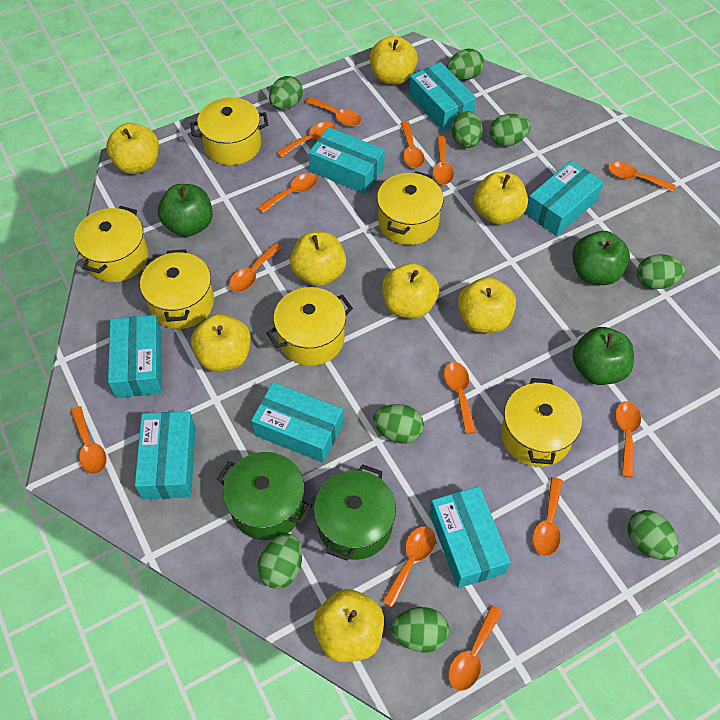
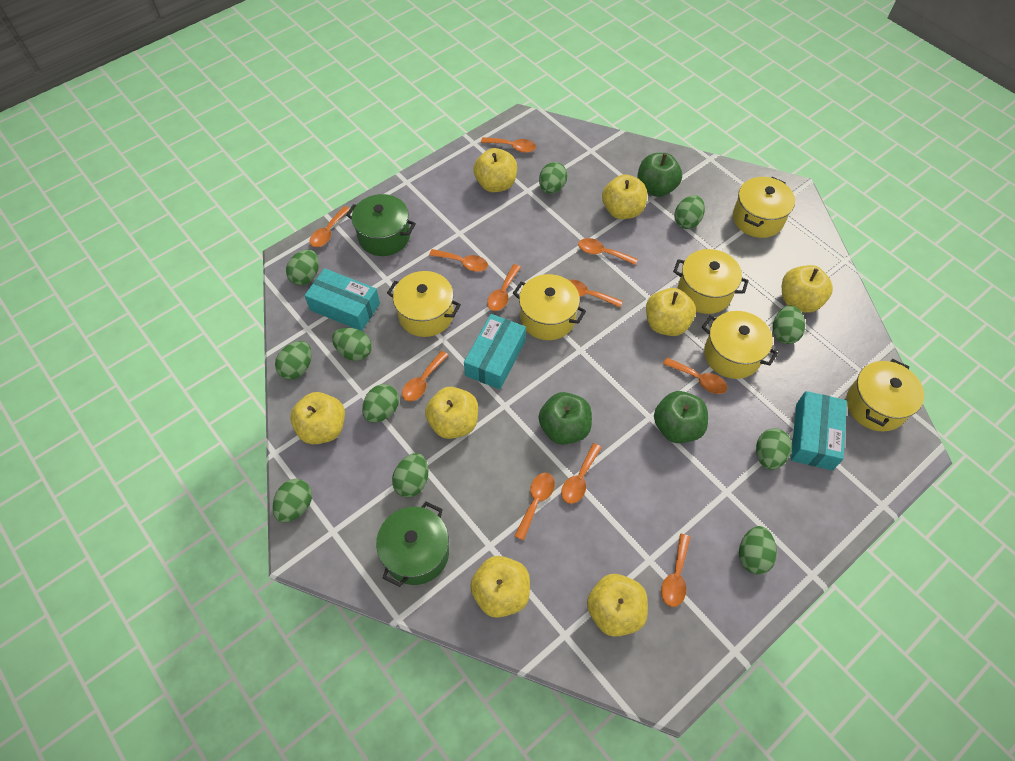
green egg: 9 -> 11
orange spoon: 13 -> 11
turquoise box: 7 -> 3

